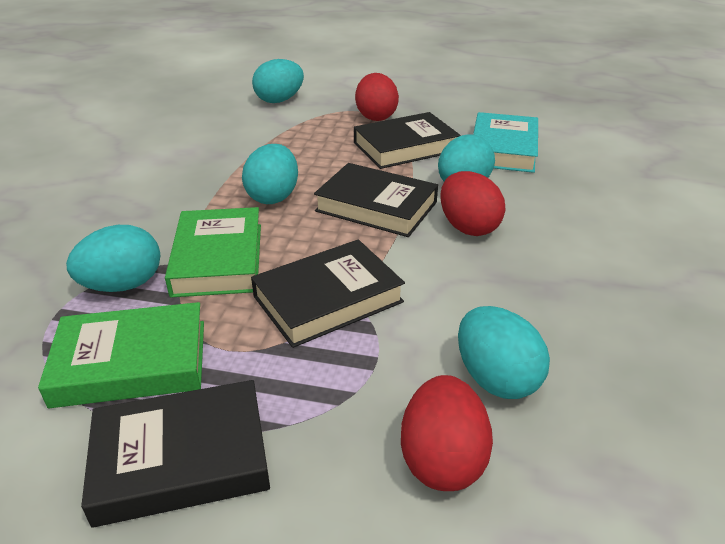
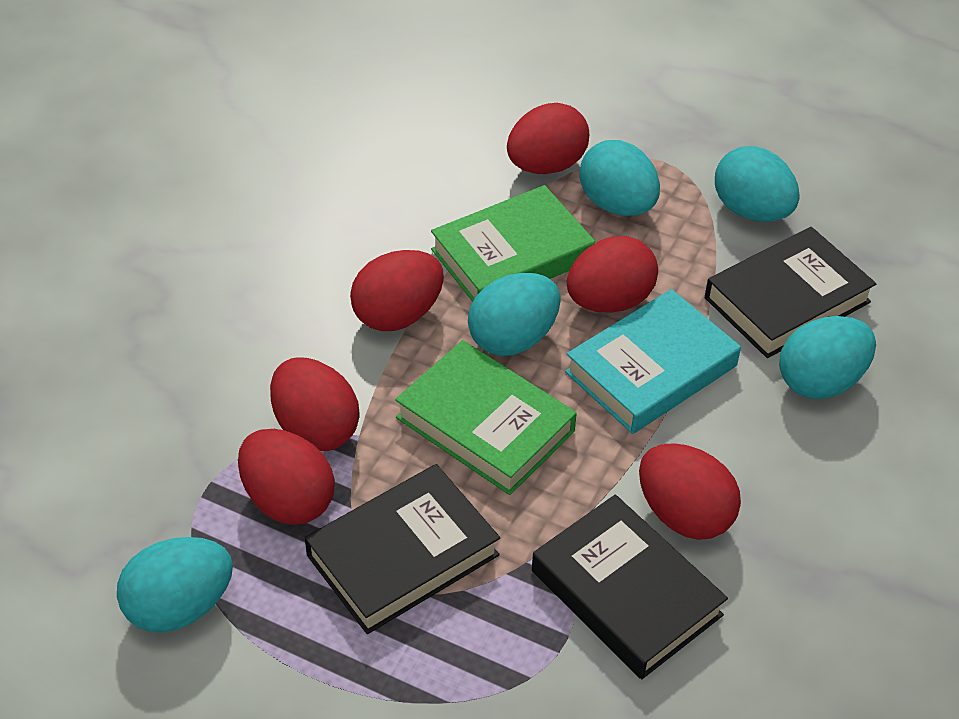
black book: 4 -> 3
red egg: 3 -> 6

